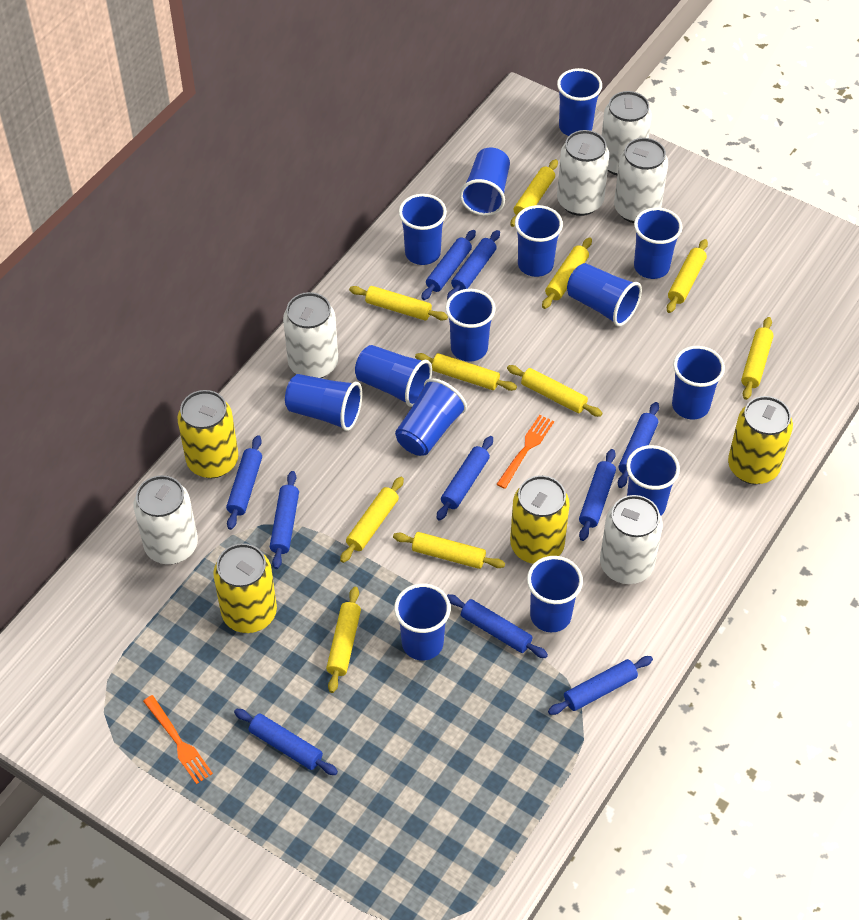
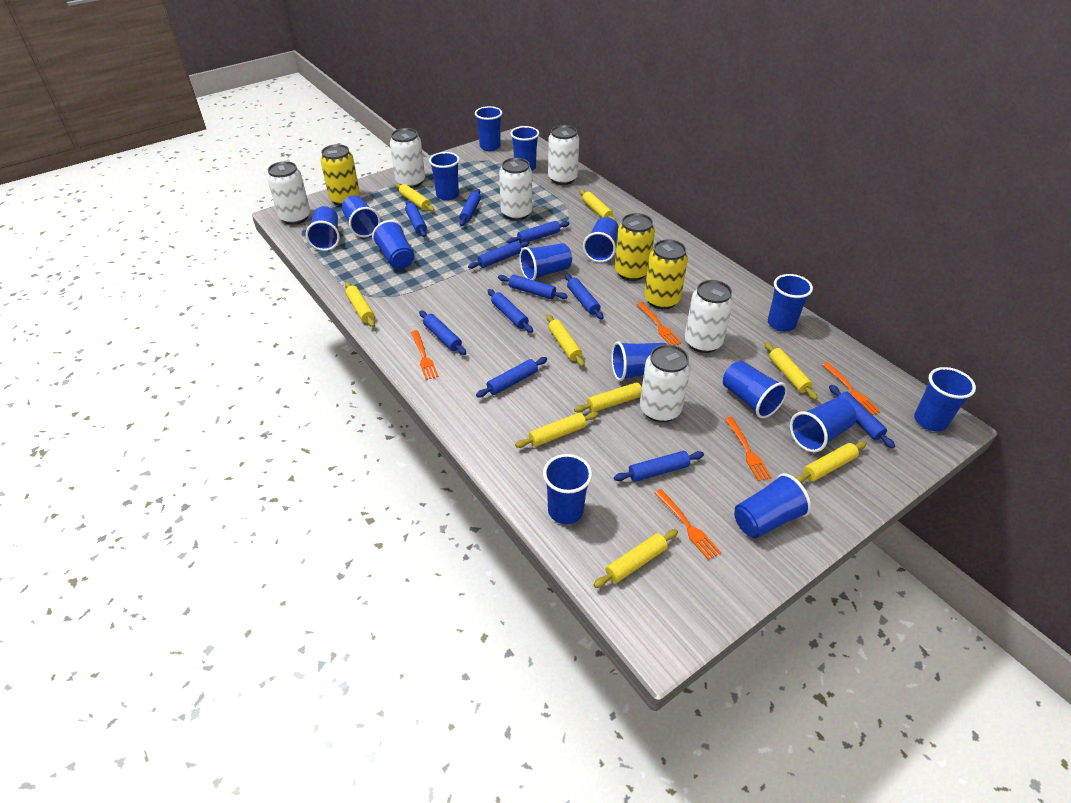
blue cup: 14 -> 15
blue rolling pin: 10 -> 11
orange fork: 2 -> 5
yellow can: 4 -> 3
yellow rolling pin: 10 -> 9

